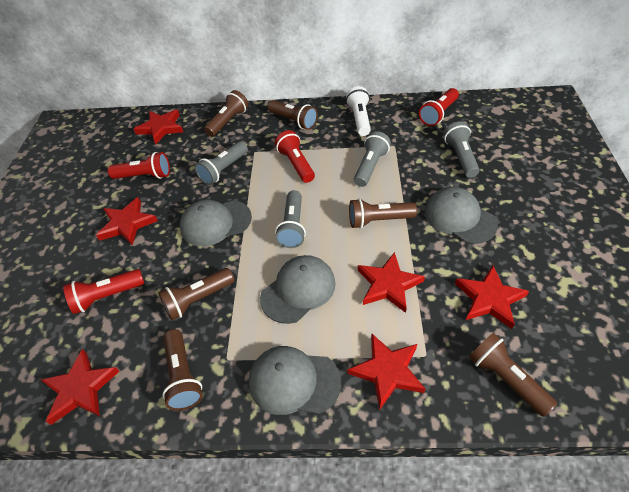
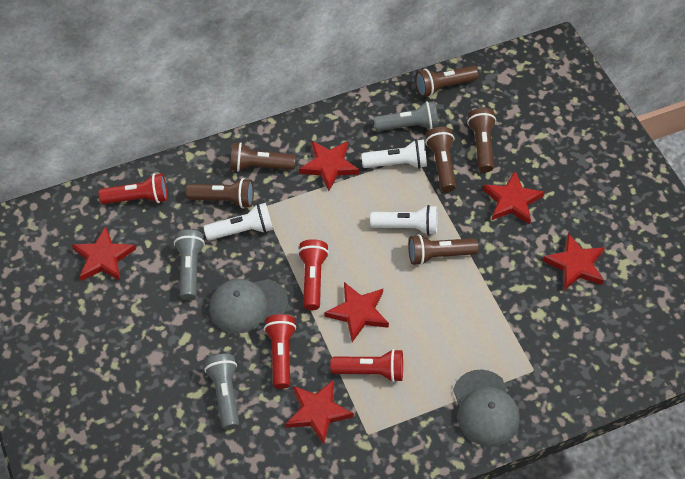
grey cap: 4 -> 2
grey flashlight: 4 -> 3
white flashlight: 1 -> 3

